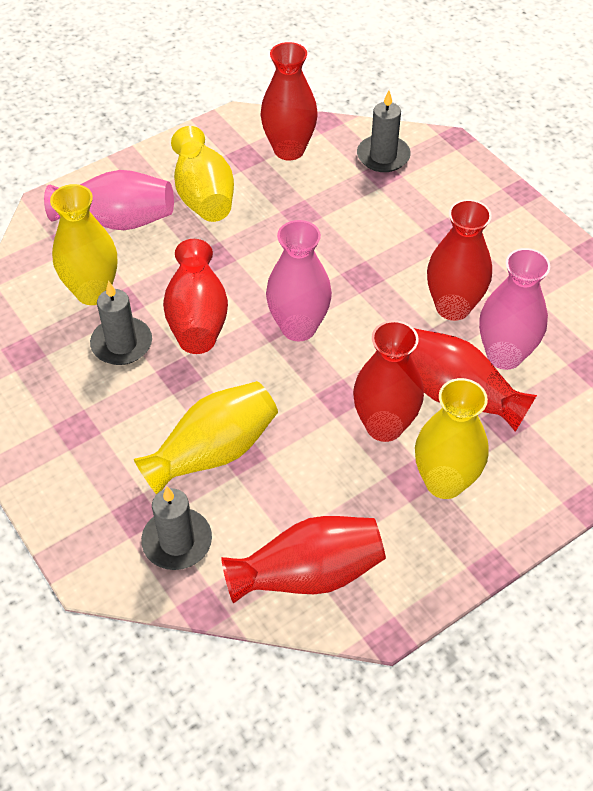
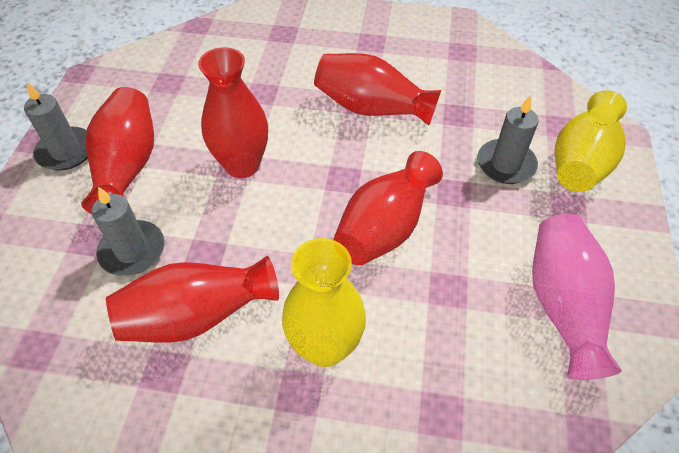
pink vase: 3 -> 1
red vase: 6 -> 5
yellow vase: 4 -> 2

